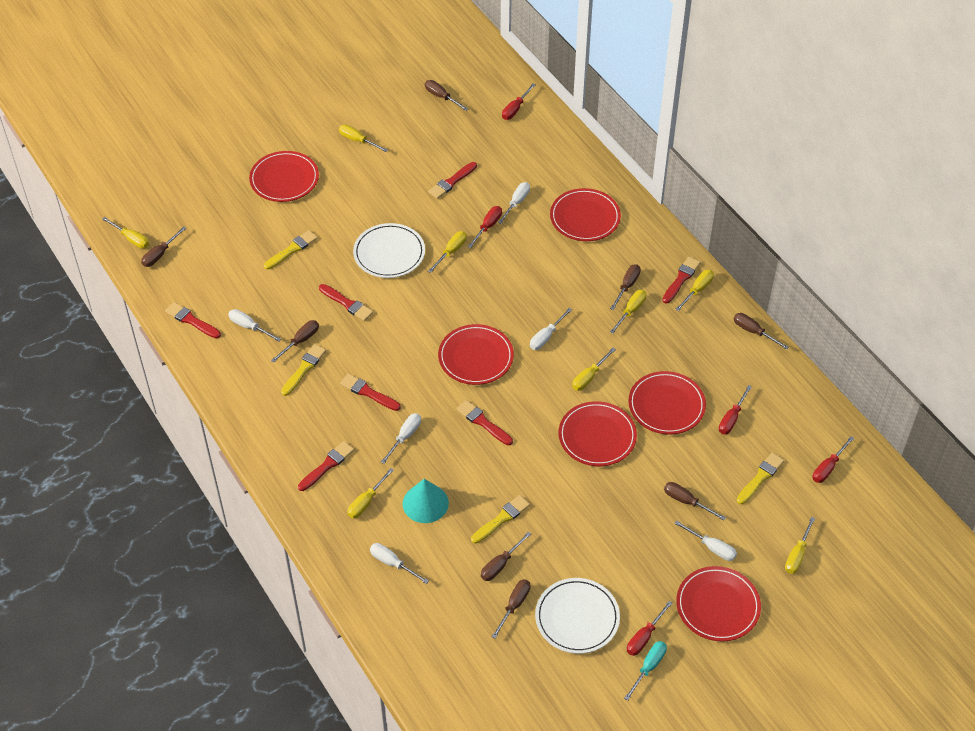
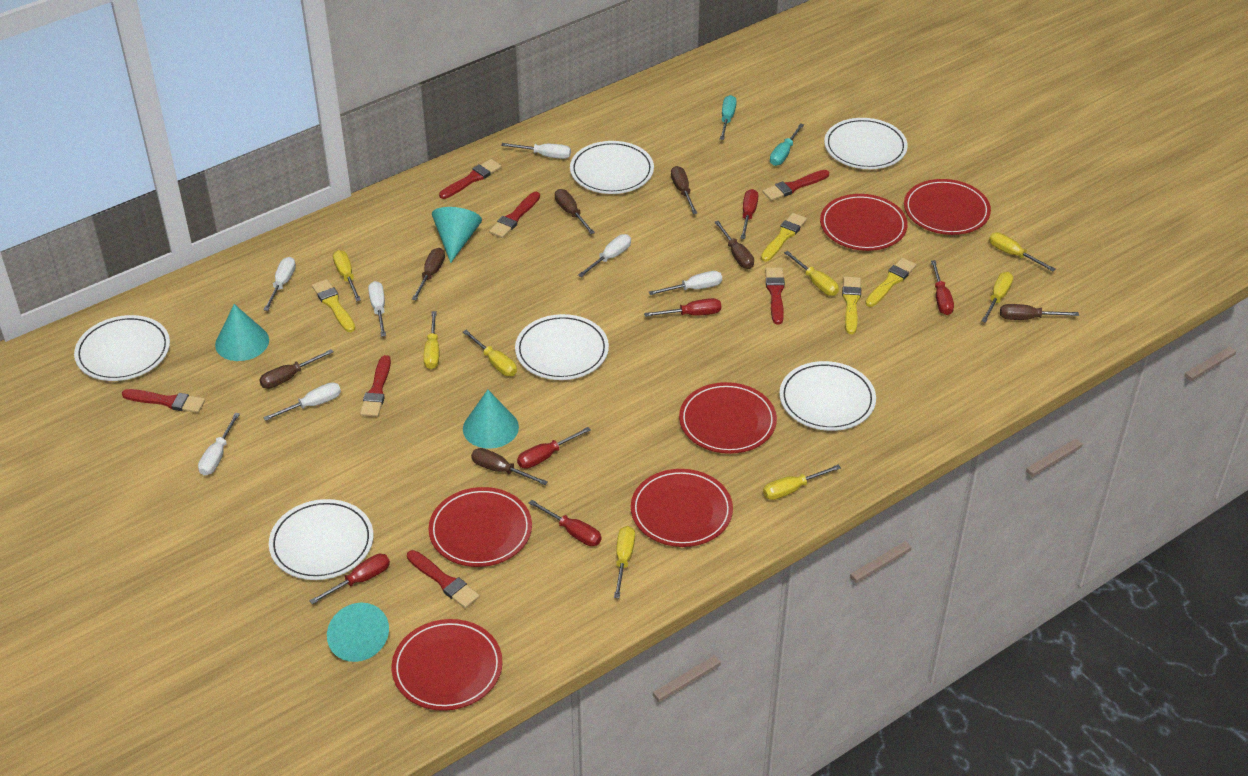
brown screwdriver: 8 -> 7
red screwdriver: 5 -> 6
turquoise cone: 1 -> 4
turquoise screwdriver: 1 -> 2
white plate: 2 -> 6
white screwdriver: 6 -> 7

